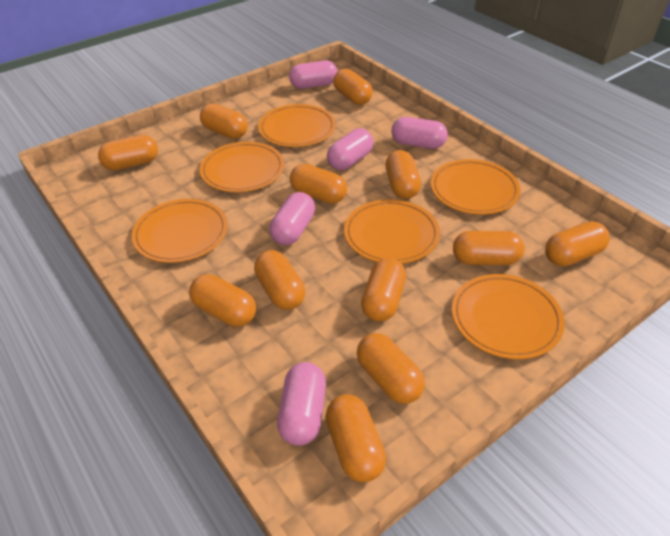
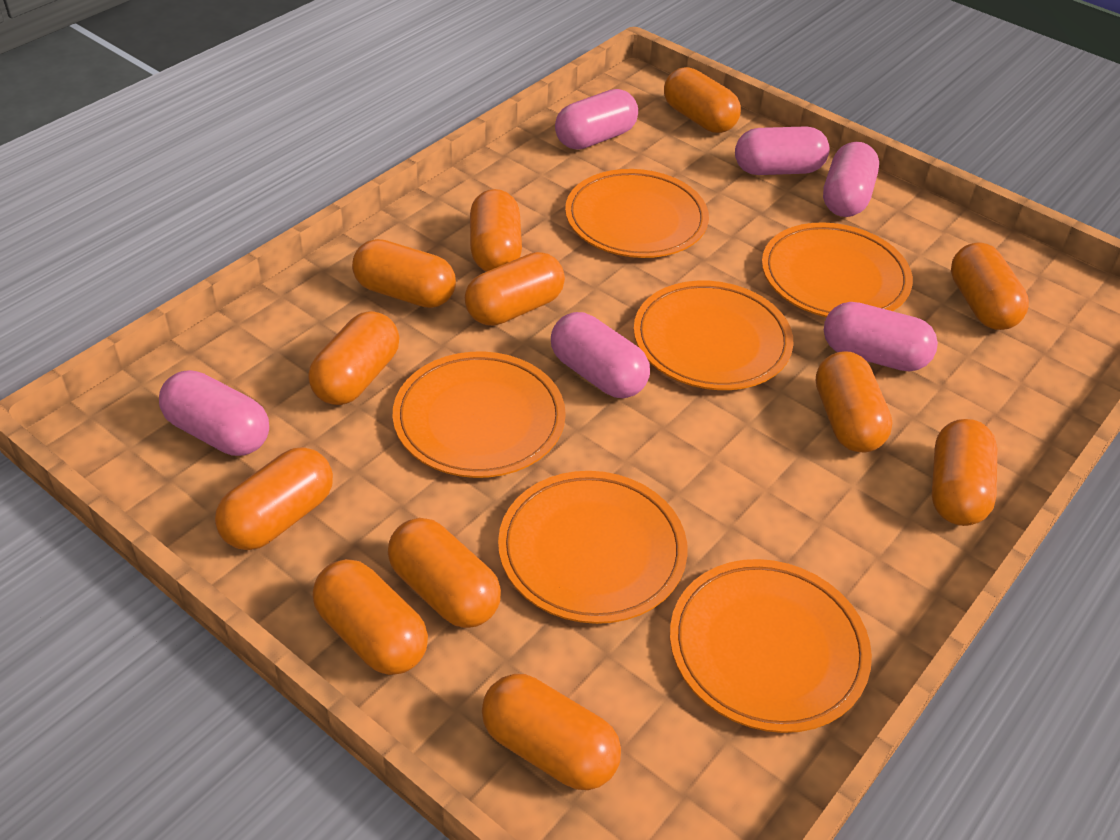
pink capsule: 5 -> 6

